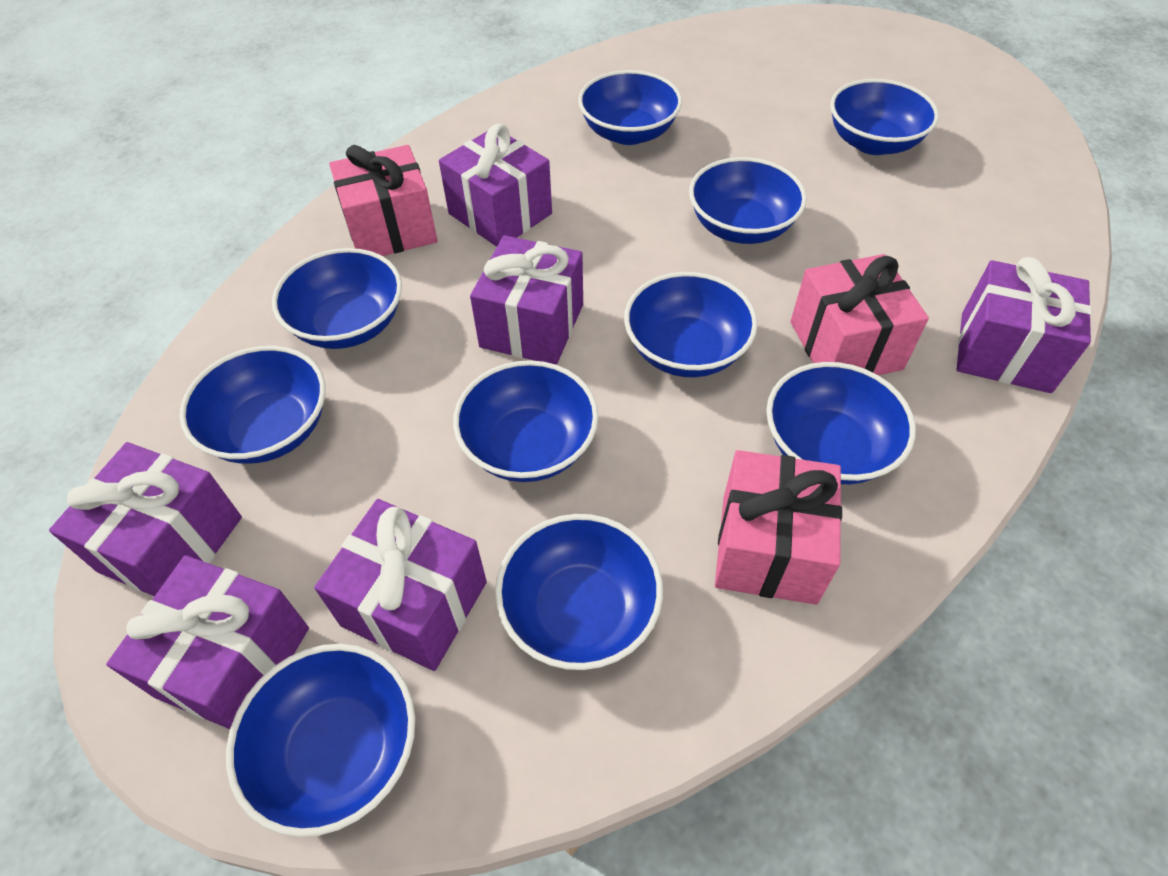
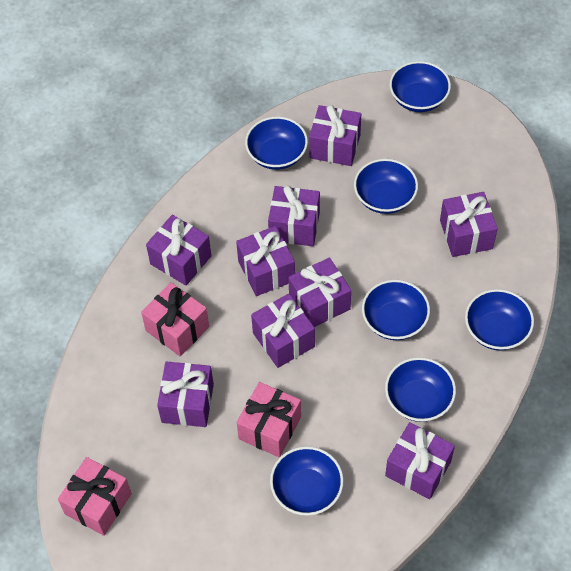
blue bowl: 10 -> 7
purple gift: 6 -> 9

